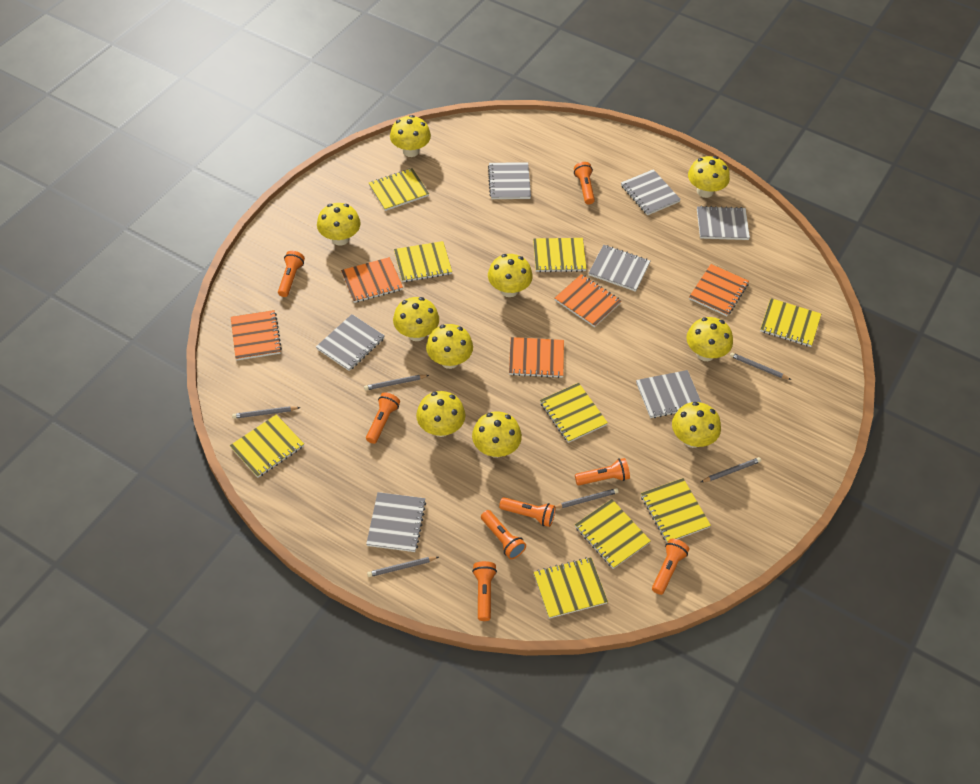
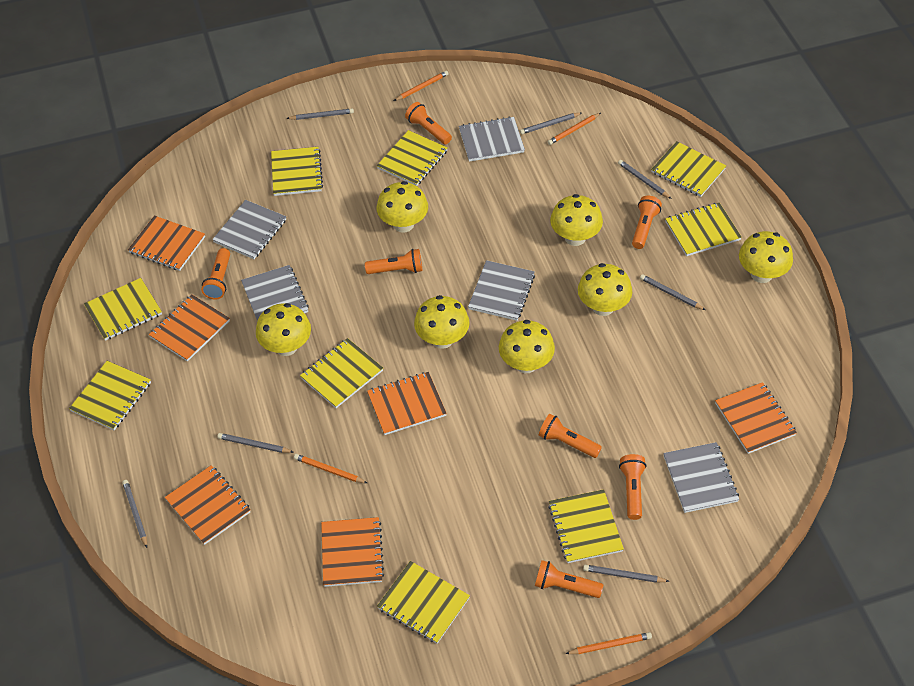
grey notebook: 7 -> 5
grey pencil: 6 -> 7
orange flashlight: 8 -> 7
orange notebook: 5 -> 6
orange pencil: 0 -> 4
yellow mushroom: 10 -> 7

